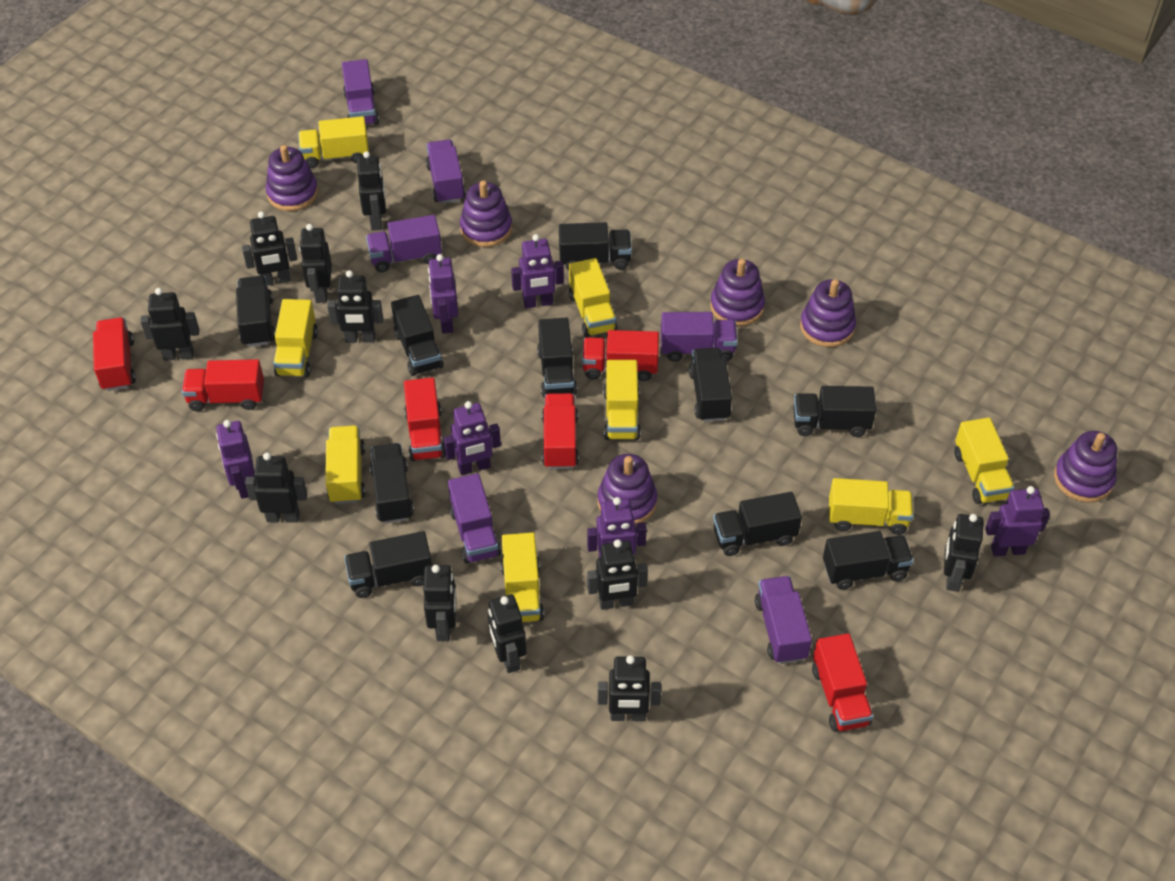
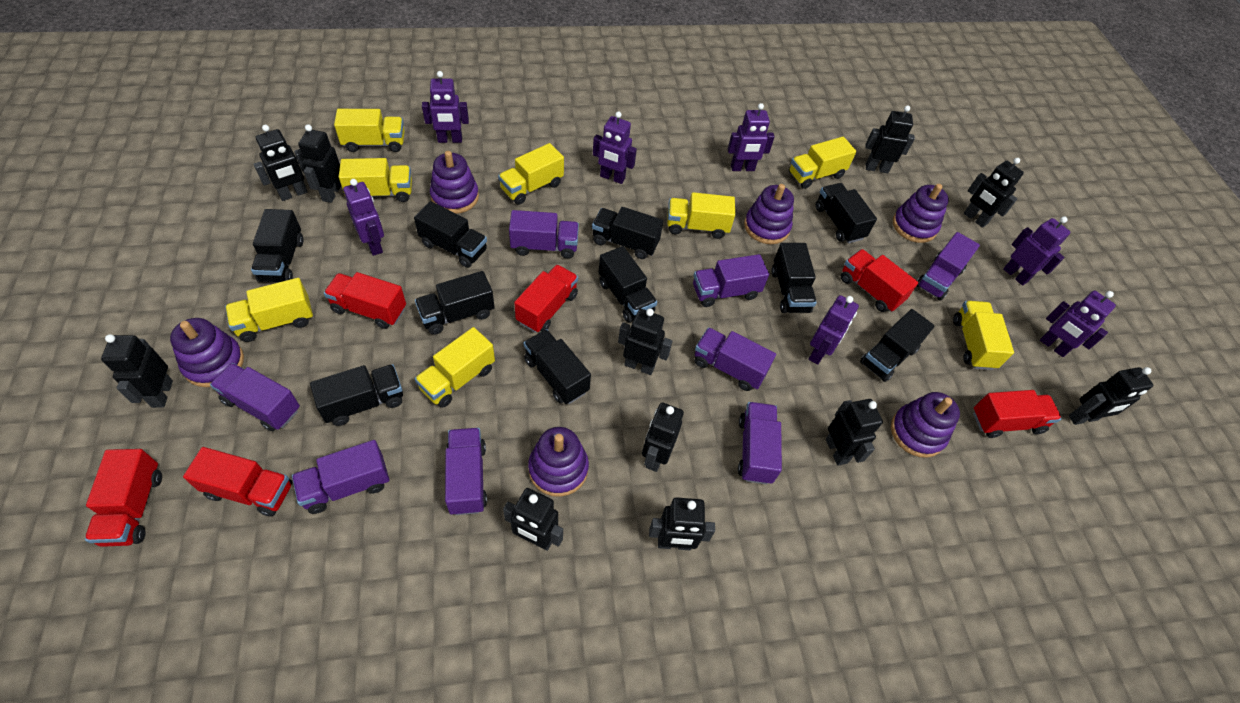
purple robot: 6 -> 7
purple truck: 6 -> 8

